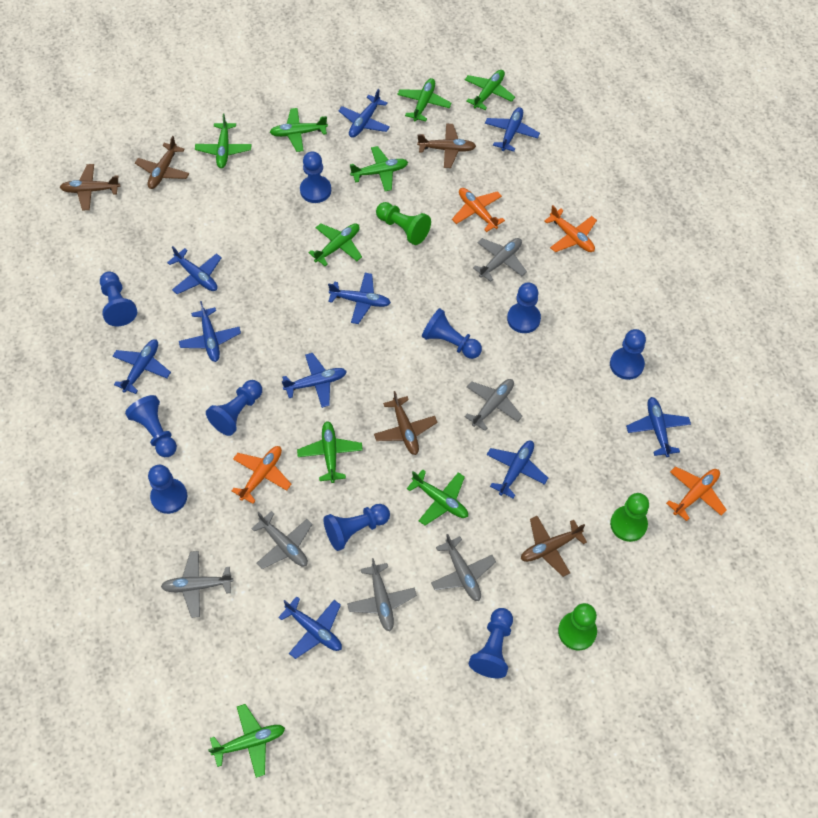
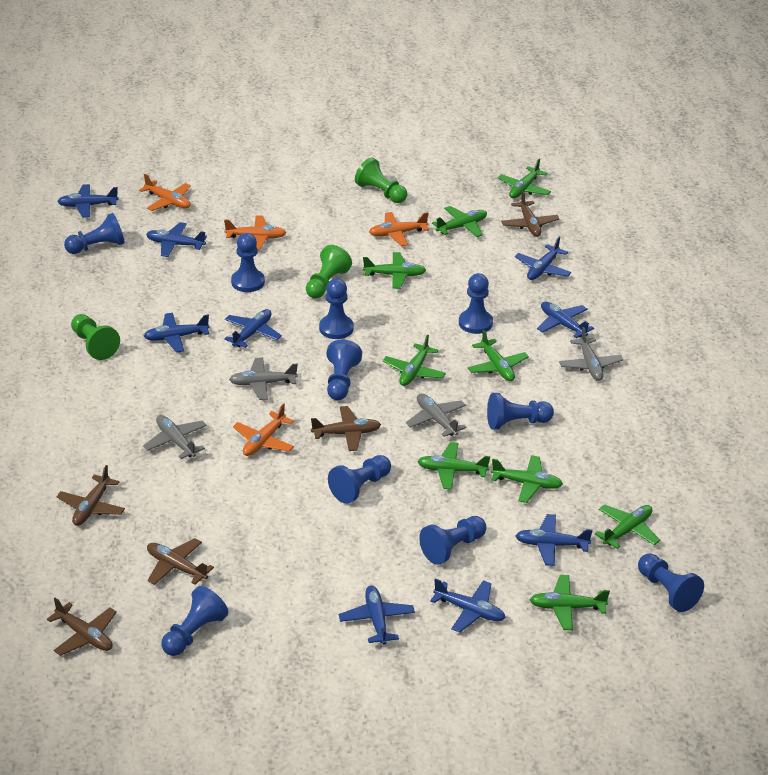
blue plane: 10 -> 9
grey plane: 6 -> 4

